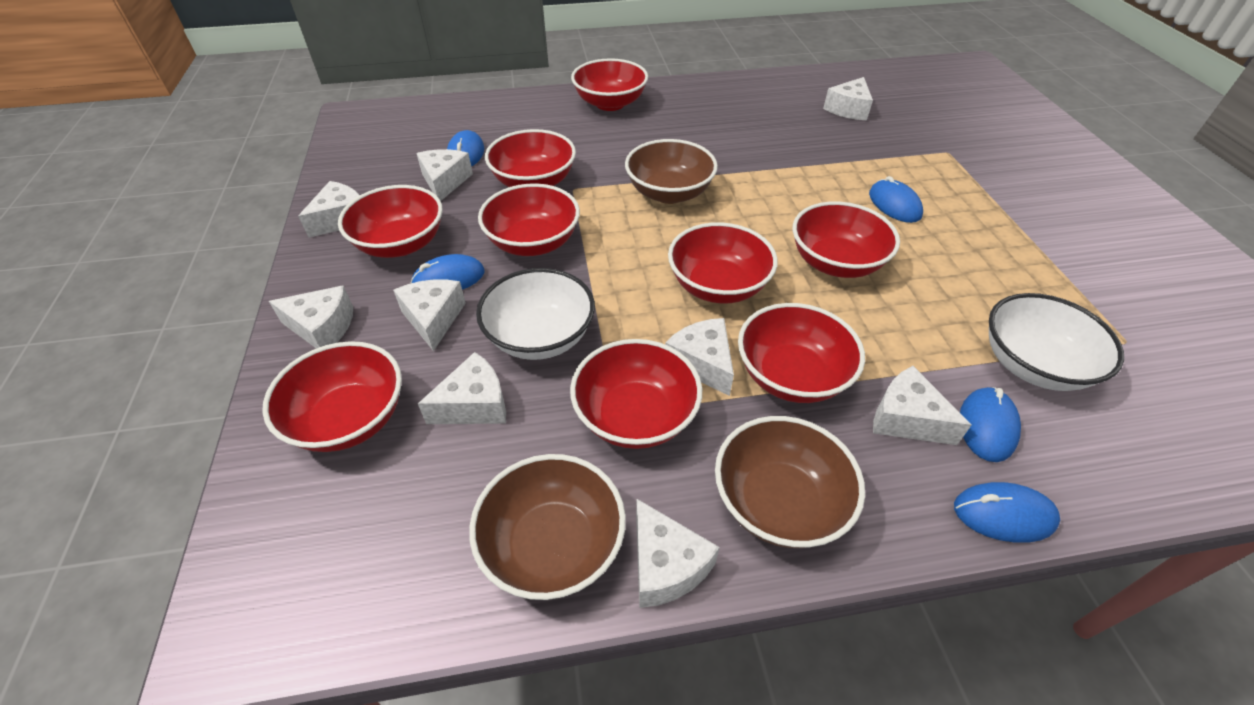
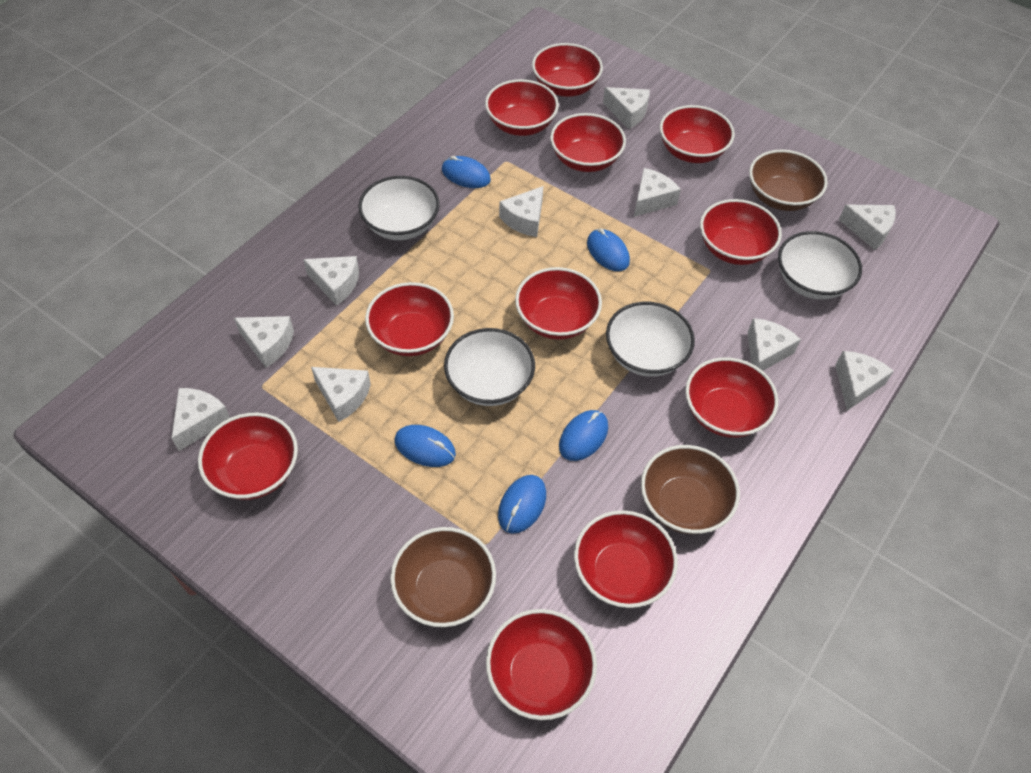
red bowl: 9 -> 11
white bowl: 2 -> 4
white cheese: 9 -> 10

